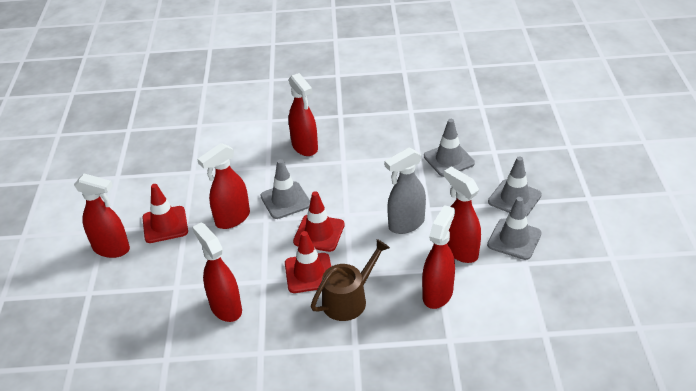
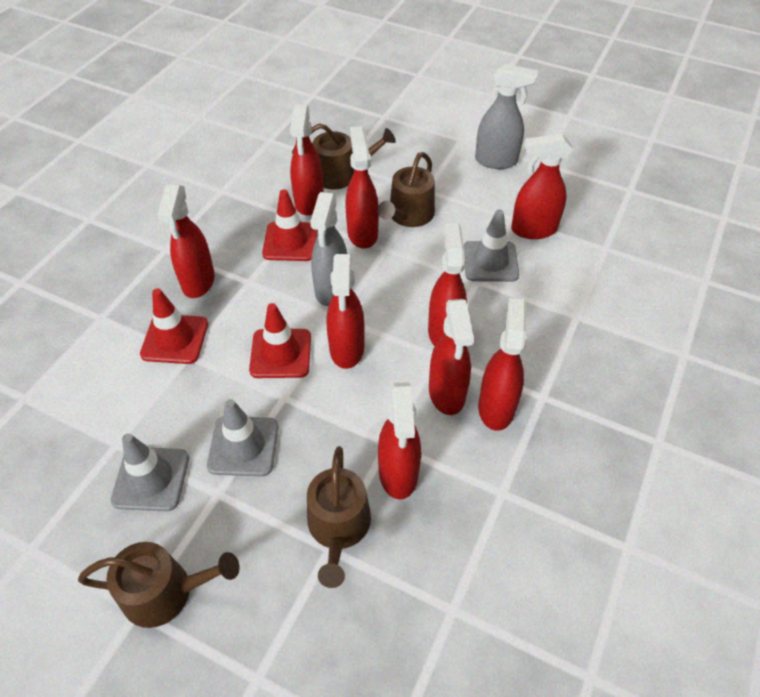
brown watering can: 1 -> 4
grey spray bottle: 1 -> 2
grey traffic cone: 4 -> 3
red spray bottle: 6 -> 9

